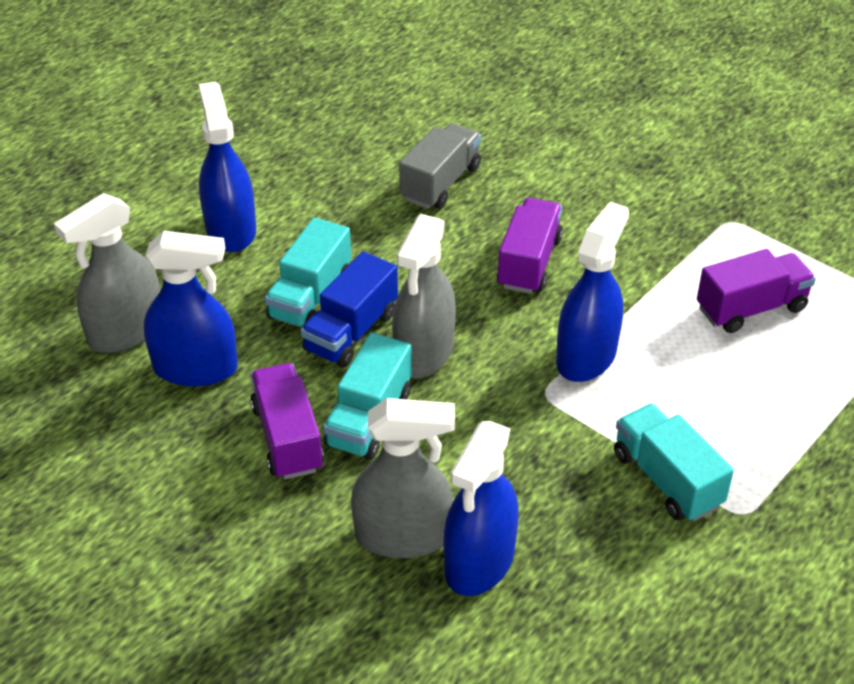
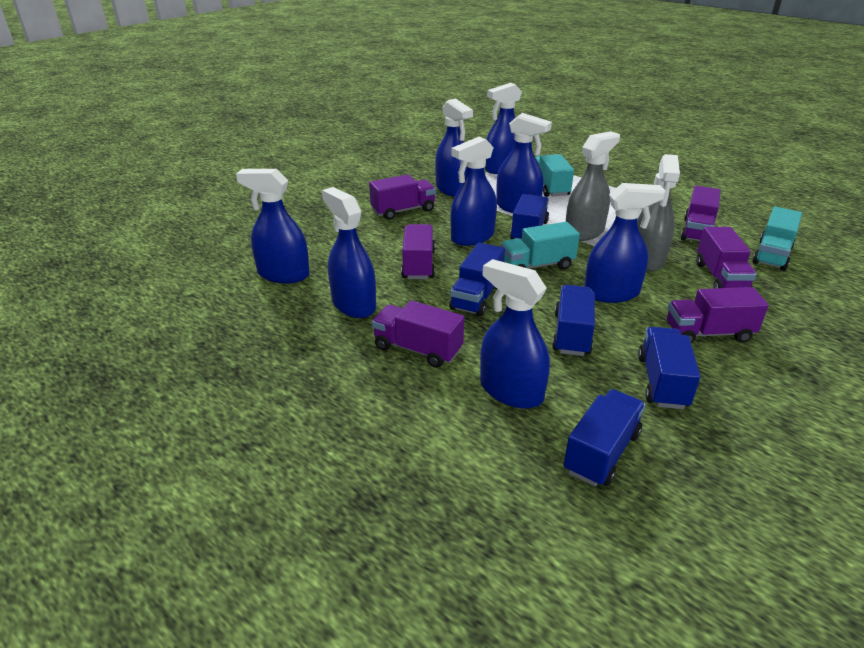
blue spray bottle: 4 -> 8
blue truck: 1 -> 5
grey spray bottle: 3 -> 2
grey truck: 1 -> 0
purple truck: 3 -> 6

